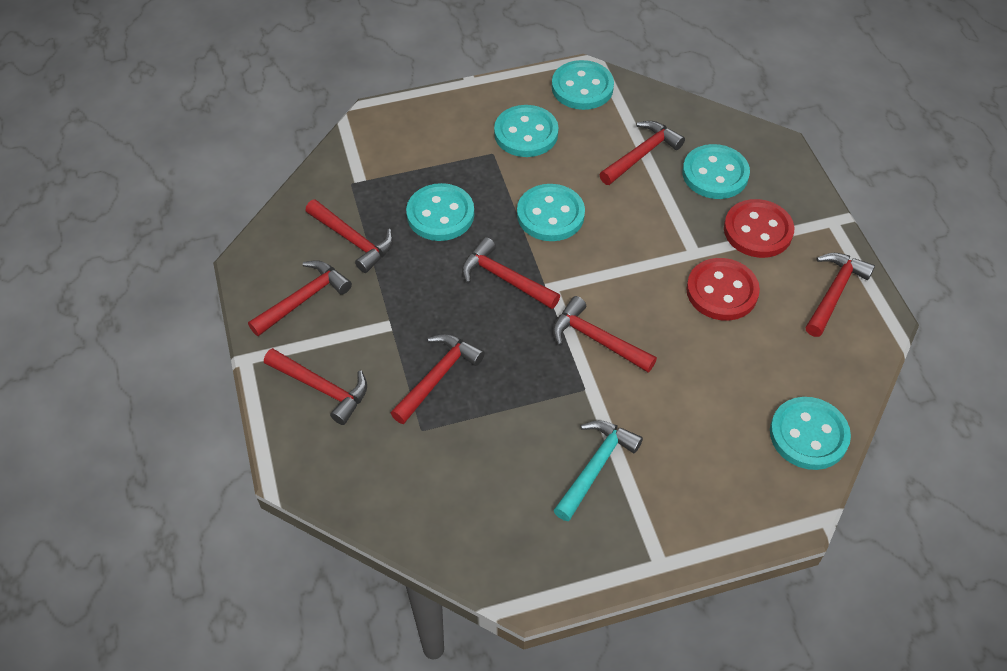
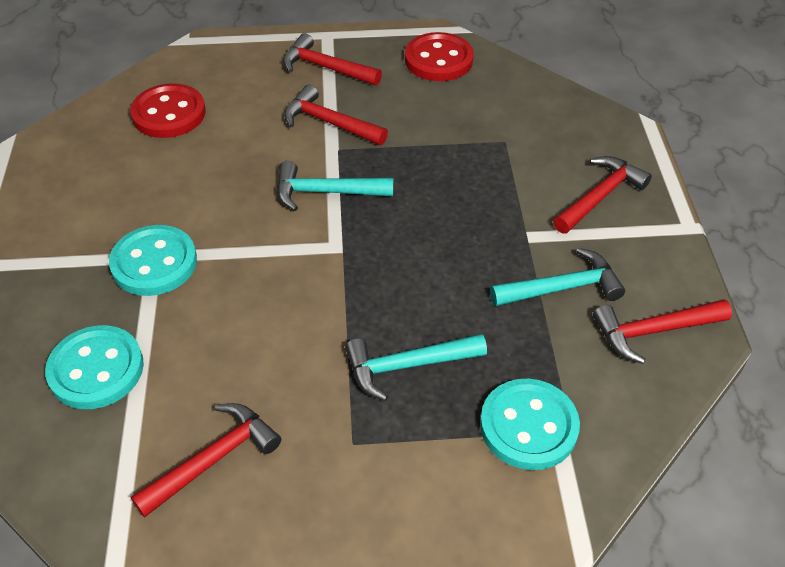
red hammer: 8 -> 5
turquoise button: 6 -> 3
turquoise hammer: 1 -> 3

